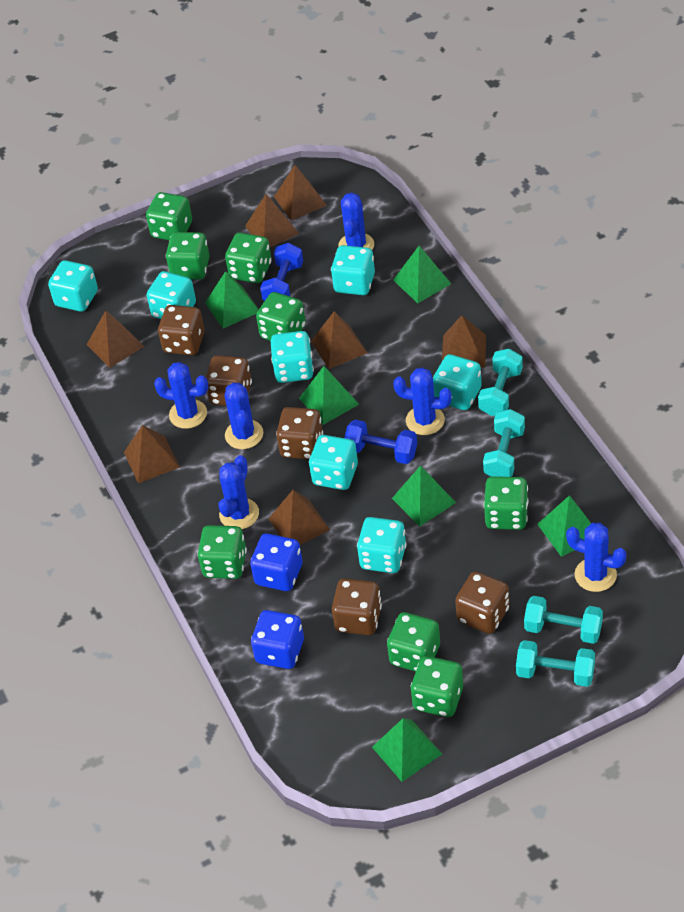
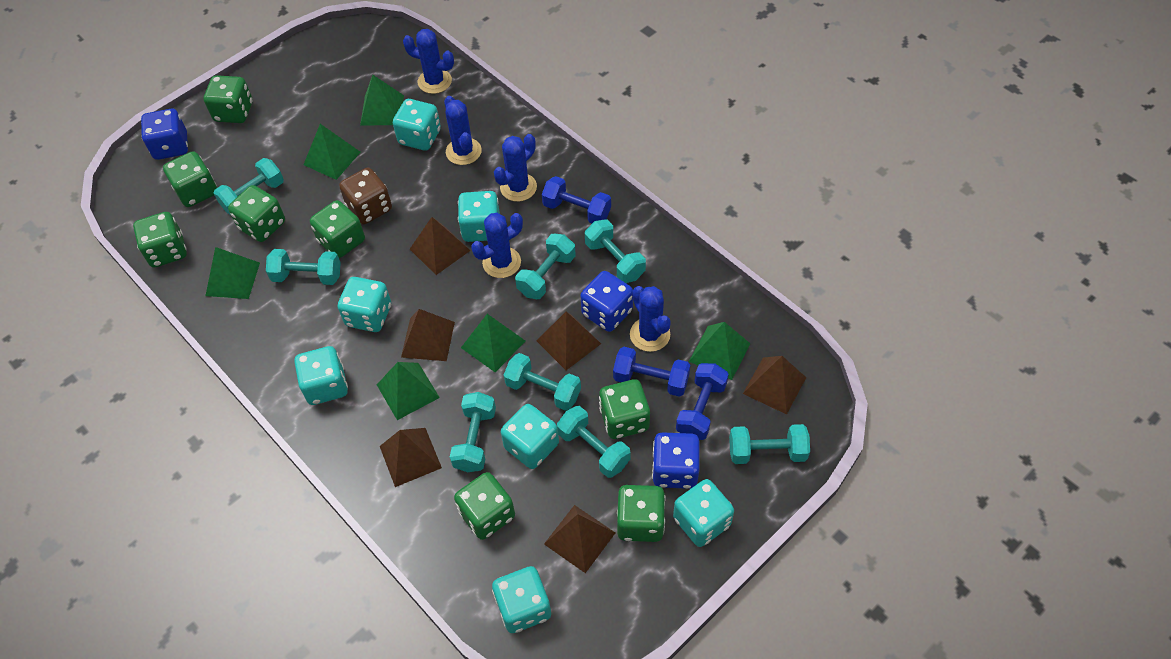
blue cactus: 6 -> 5
blue dice: 2 -> 3
blue dumbbell: 2 -> 3
brown dice: 5 -> 1
brown pyramid: 7 -> 6
turquoise dumbbell: 4 -> 8

